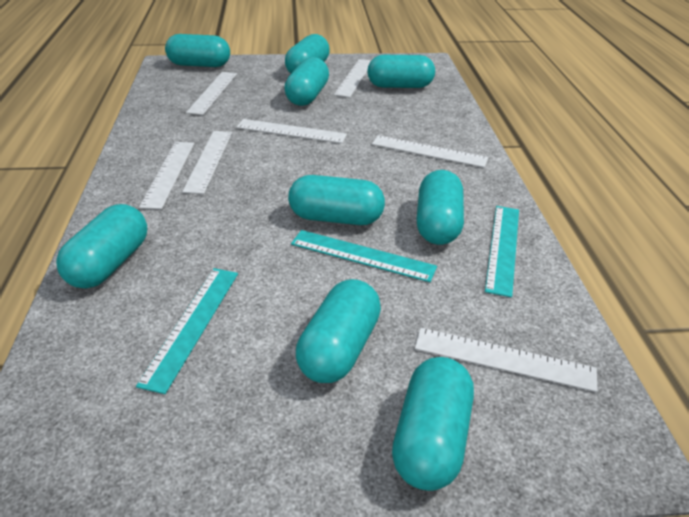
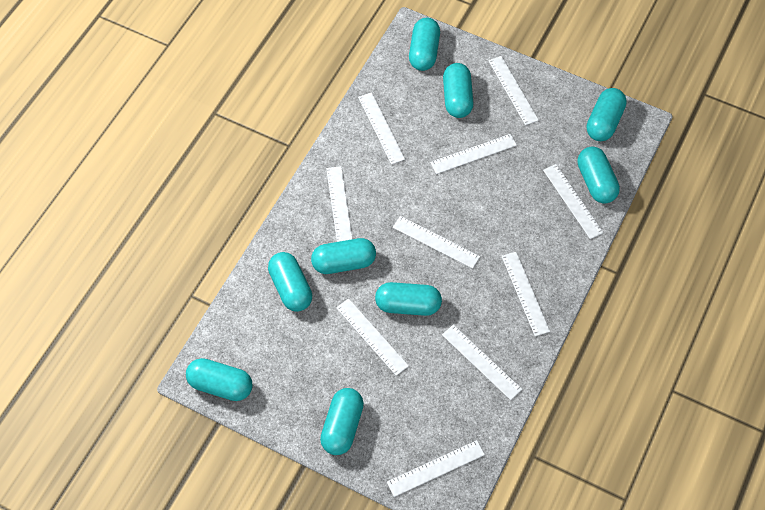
turquoise ruler: 3 -> 0
white ruler: 7 -> 10

